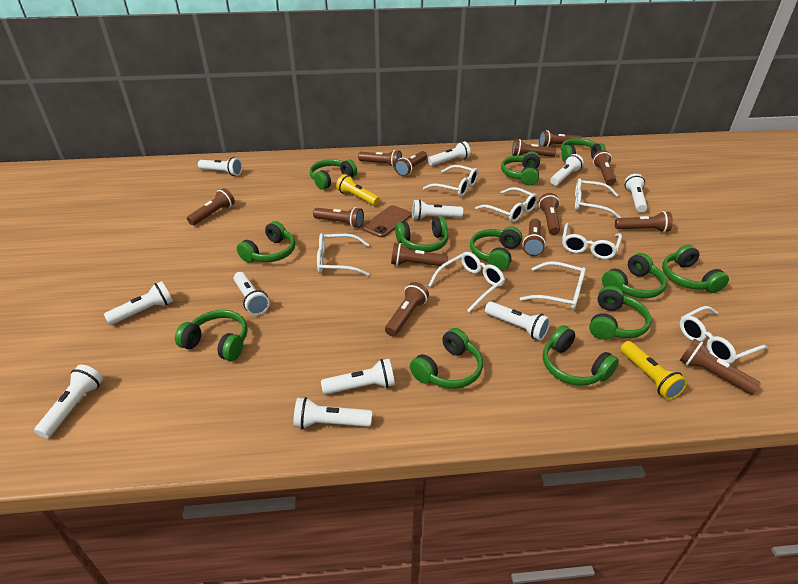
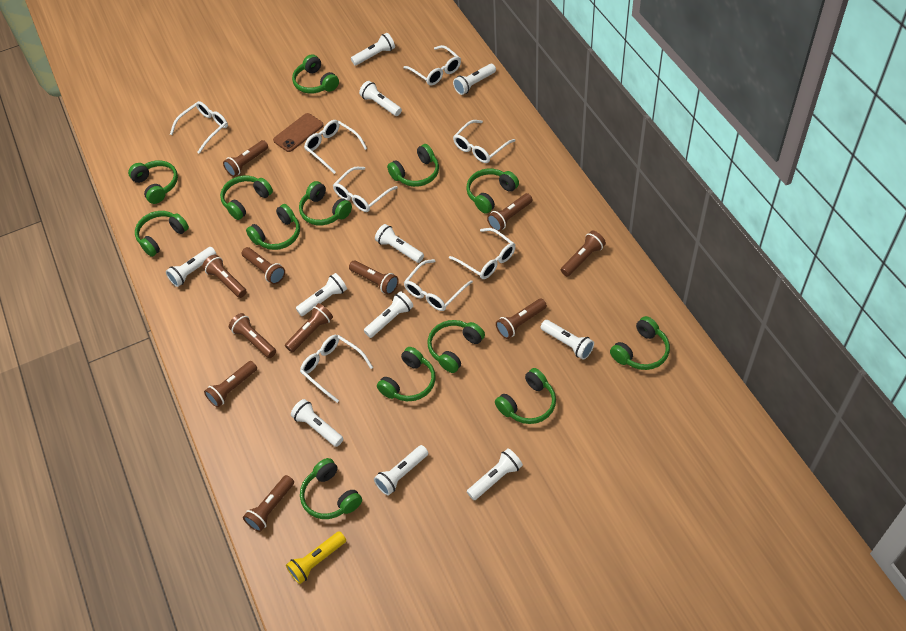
brown flashlight: 13 -> 11
green headphones: 12 -> 13
yellow flashlight: 2 -> 1

